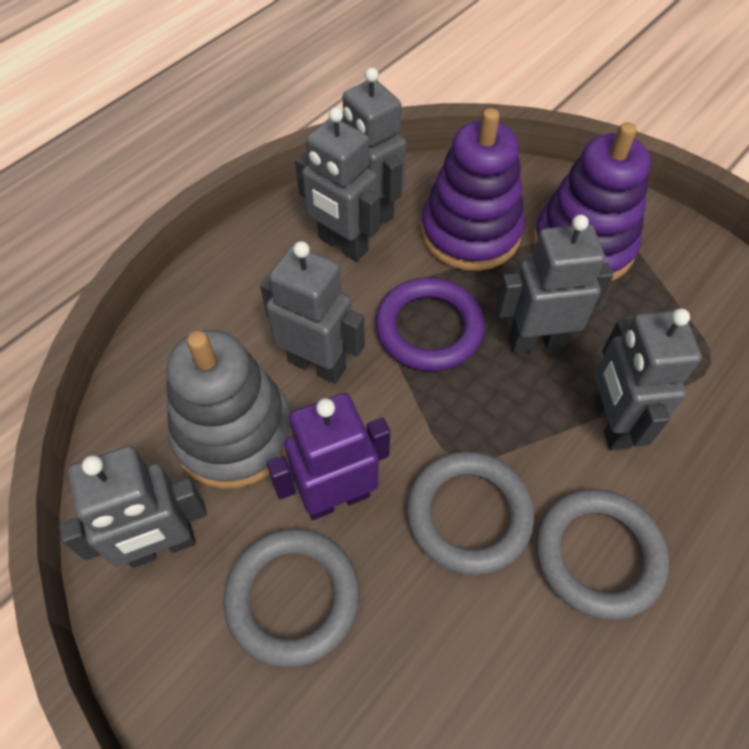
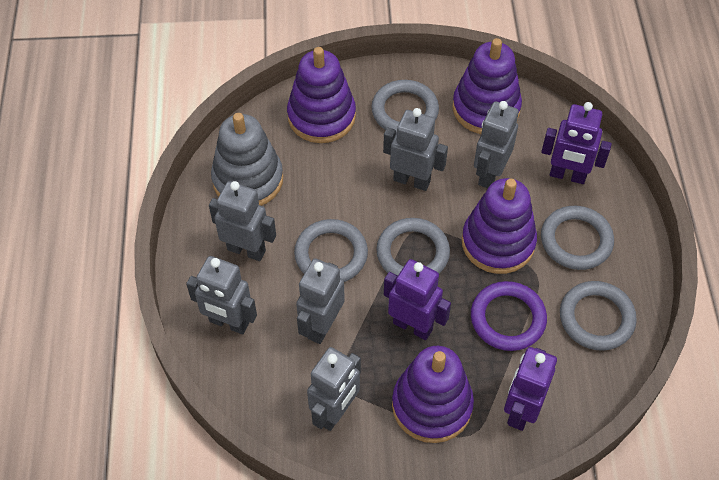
grey ring: 3 -> 5
purple robot: 1 -> 3
purple stacking toy: 2 -> 4

